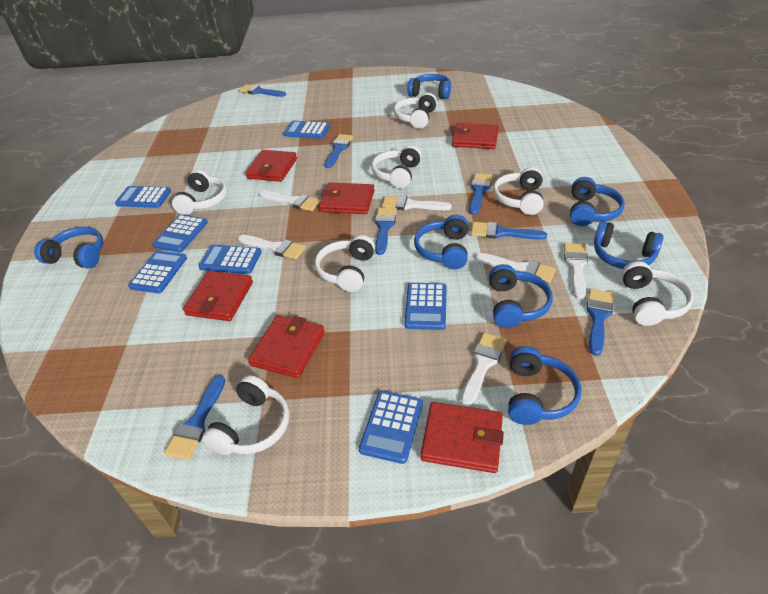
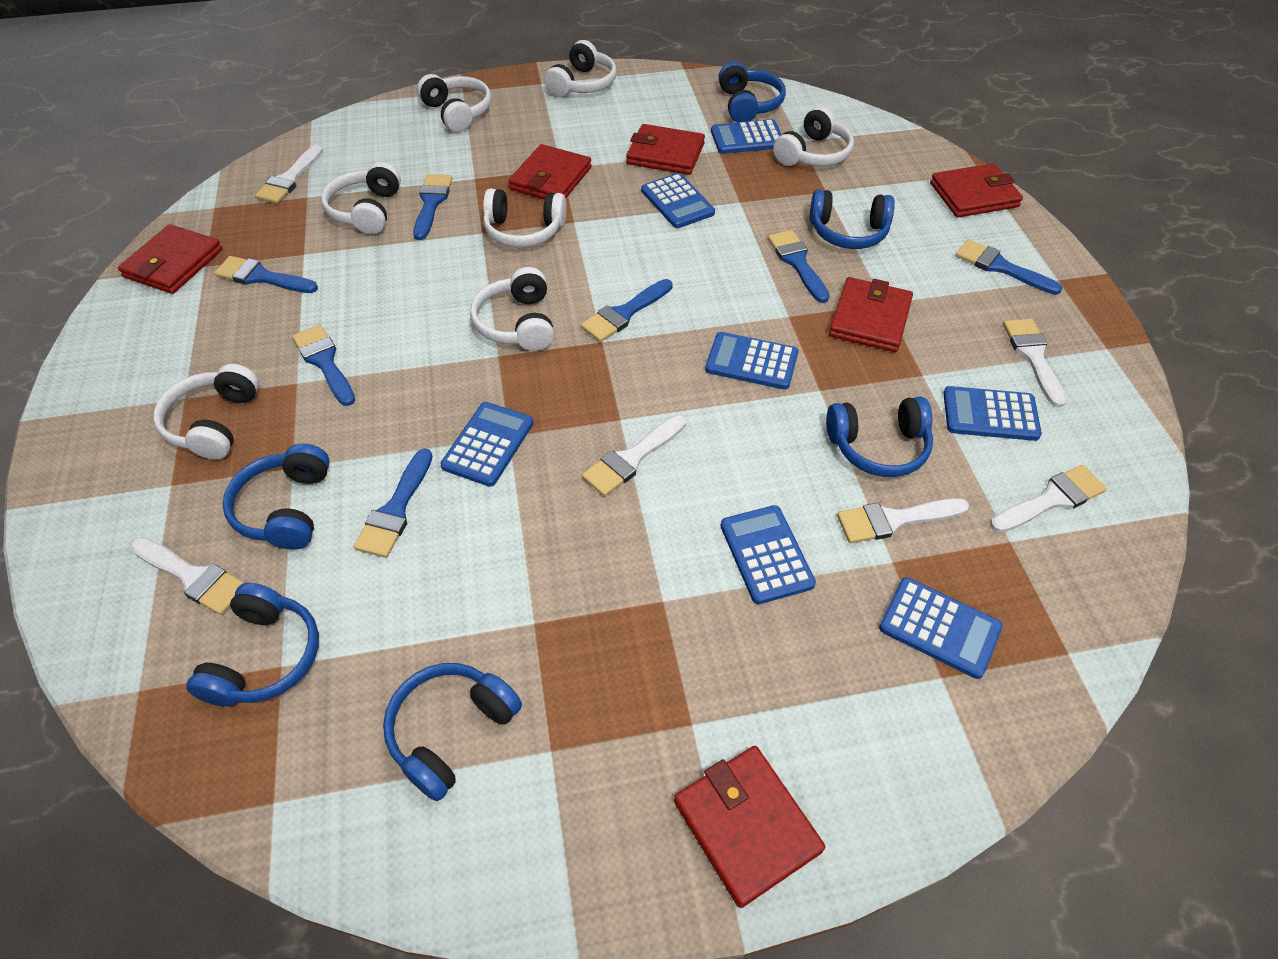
blue headphones: 7 -> 6

